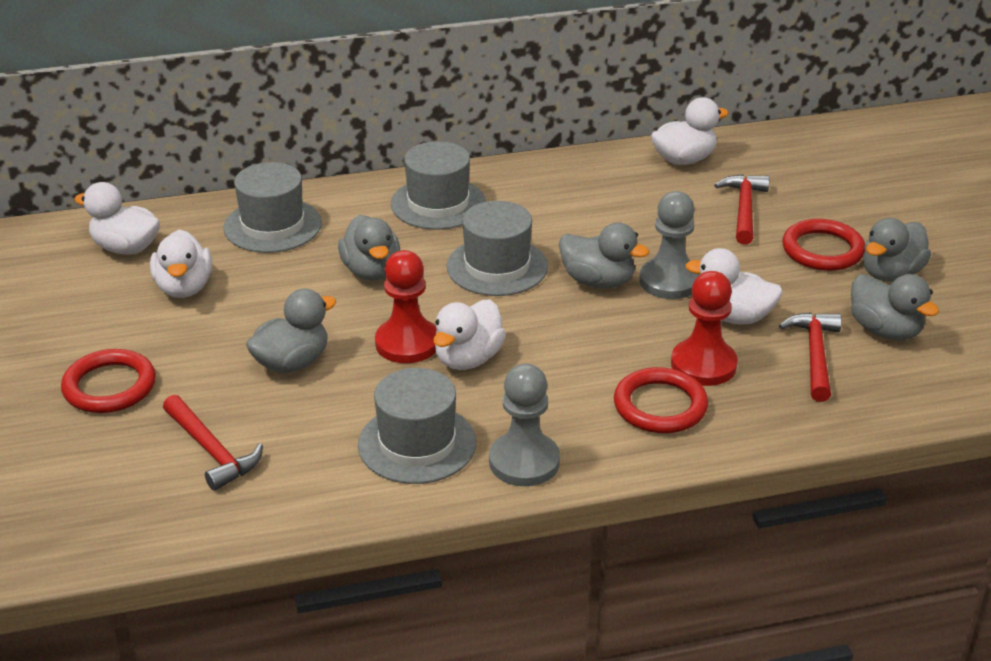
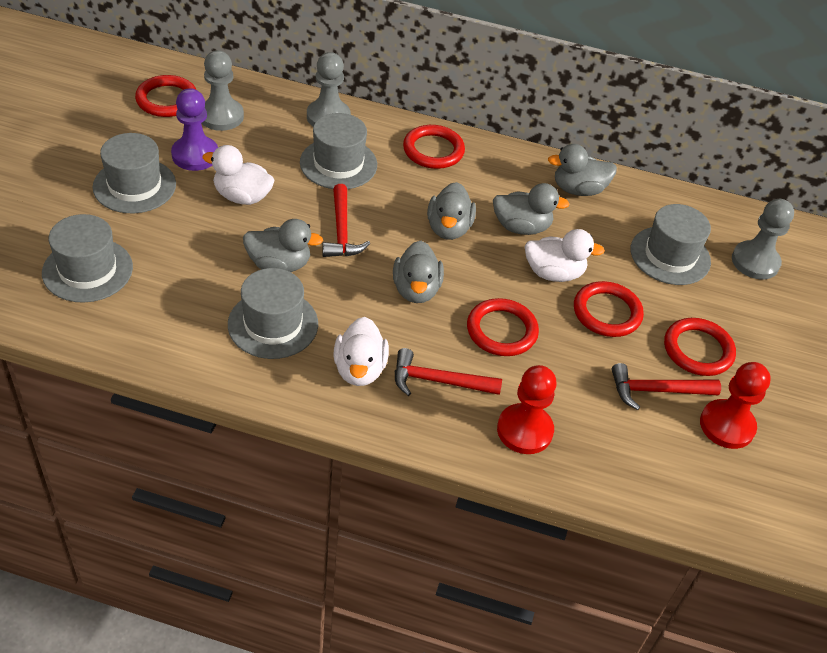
grey hat: 4 -> 5
grey pawn: 2 -> 3
purple pawn: 0 -> 1
red ring: 3 -> 5
white duck: 5 -> 3

